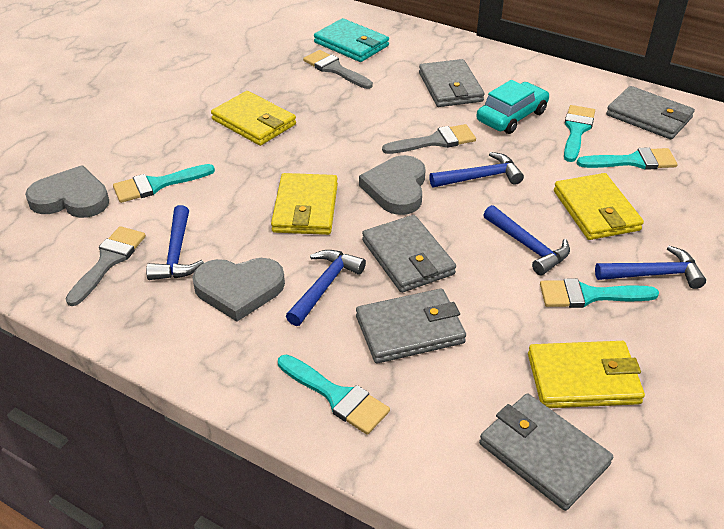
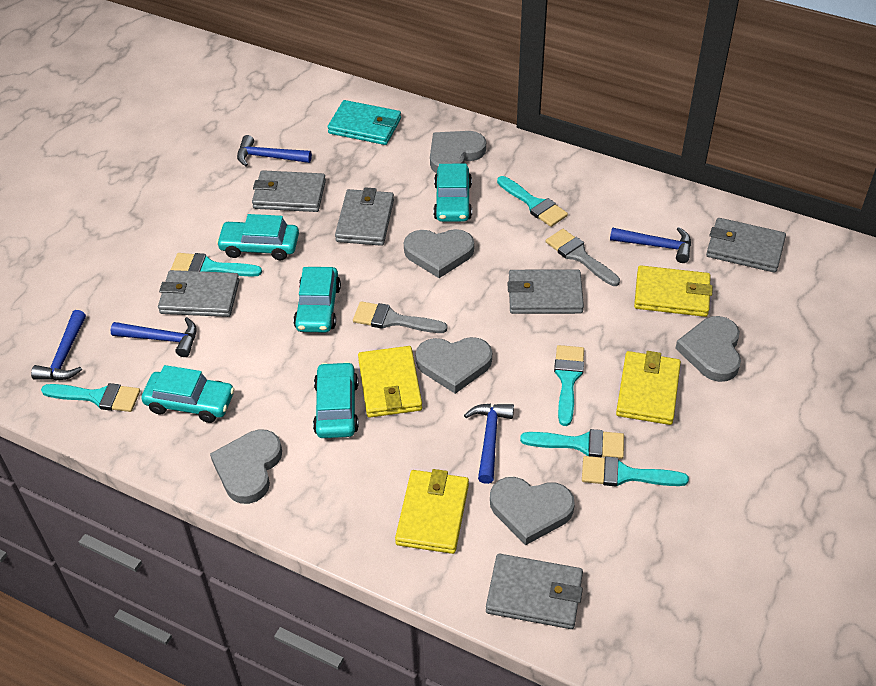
grey brush: 3 -> 2
grey heart: 3 -> 6
grey wallet: 5 -> 6
turquoise brush: 5 -> 6
turquoise car: 1 -> 5

